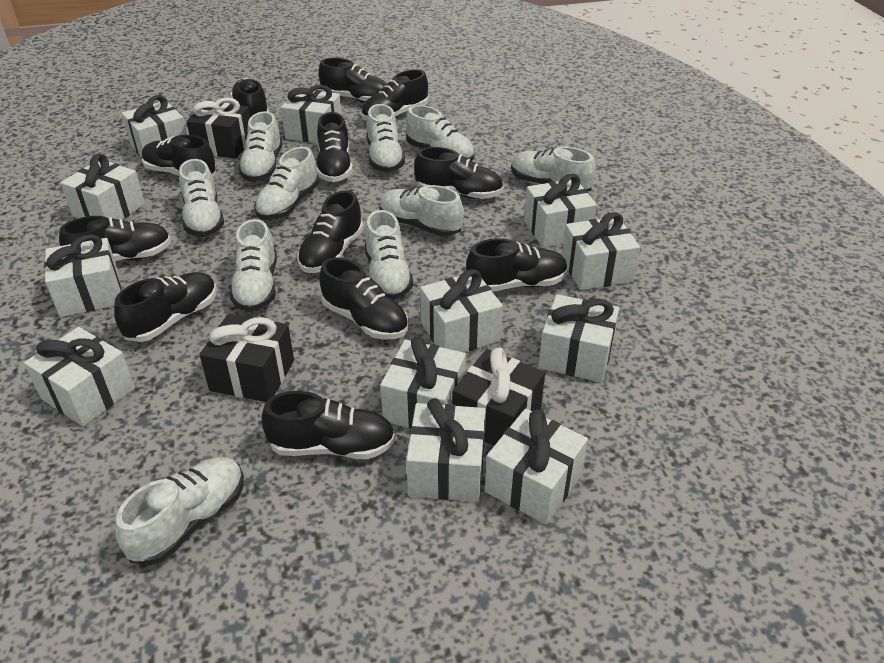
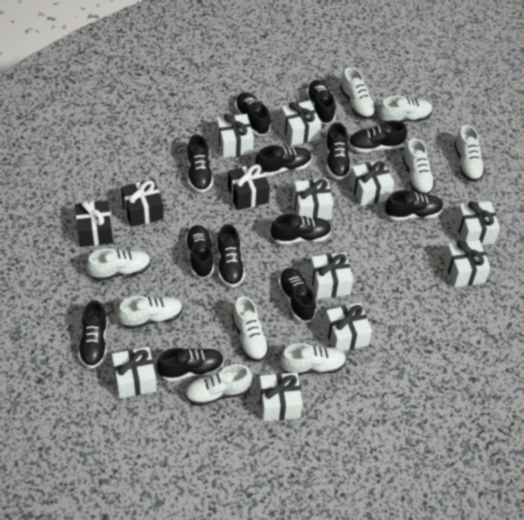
black shoe: 12 -> 13
white gift: 12 -> 10
white shoe: 10 -> 9

